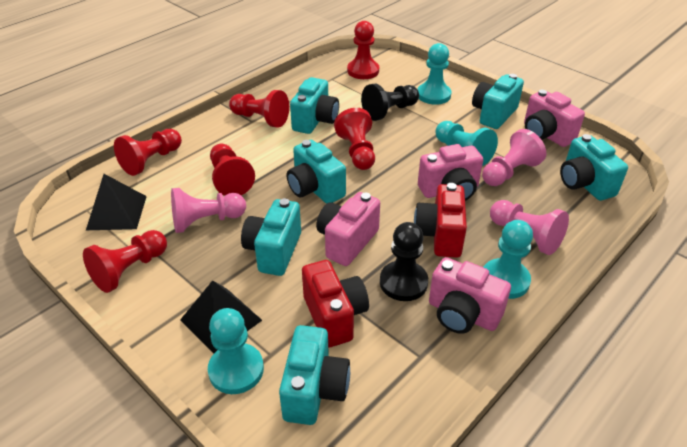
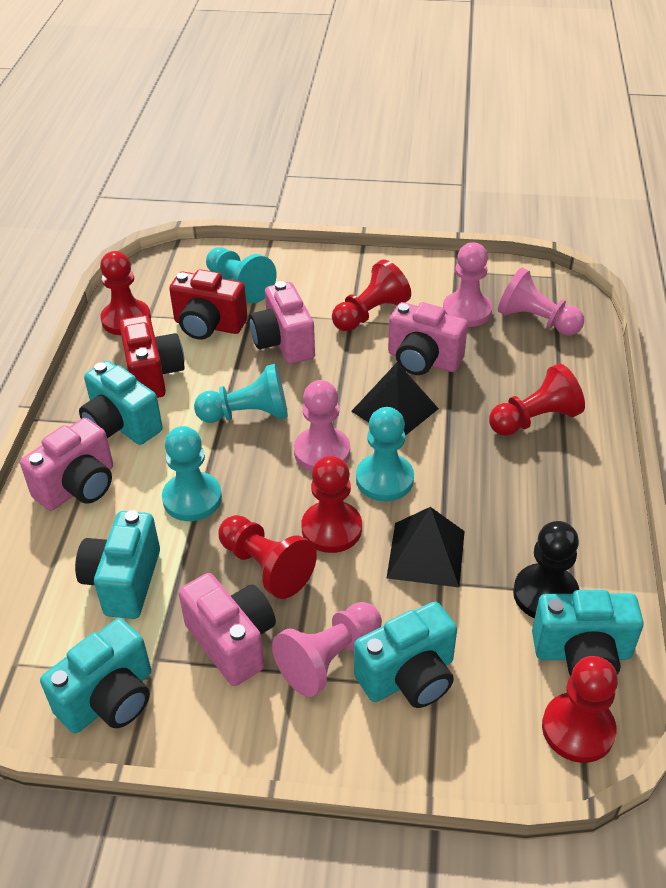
black pawn: 2 -> 1
pink pawn: 3 -> 4
turquoise camera: 6 -> 5

